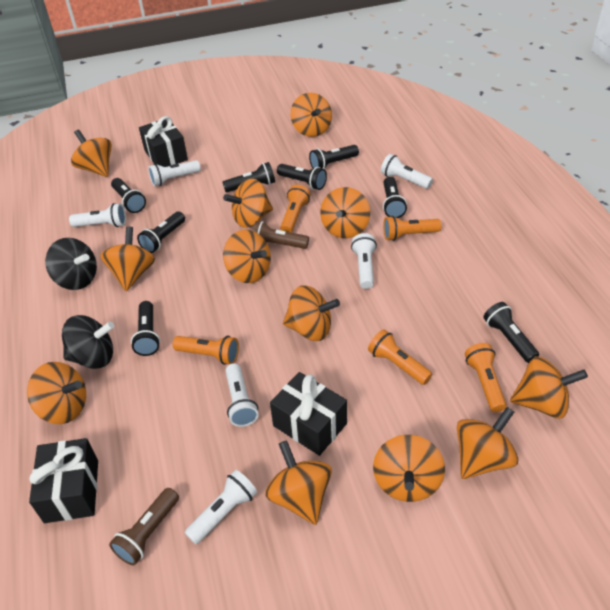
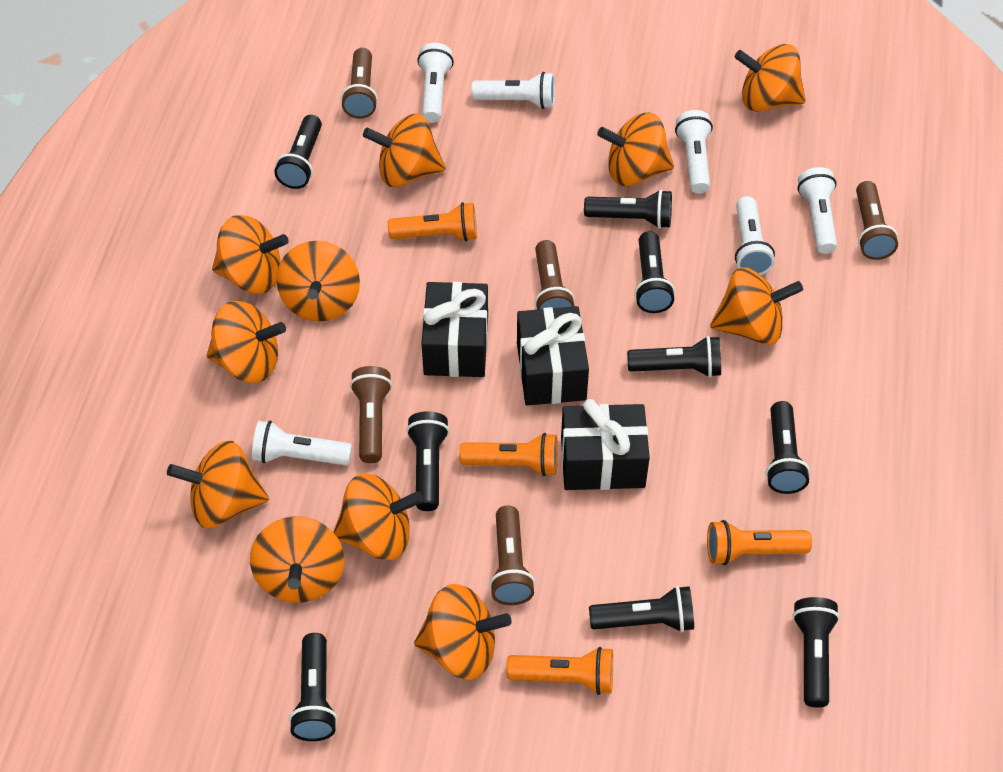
black flashlight: 8 -> 9
black spinning top: 2 -> 0
brown flashlight: 2 -> 5
orange flashlight: 5 -> 4
orange spinning top: 12 -> 11

